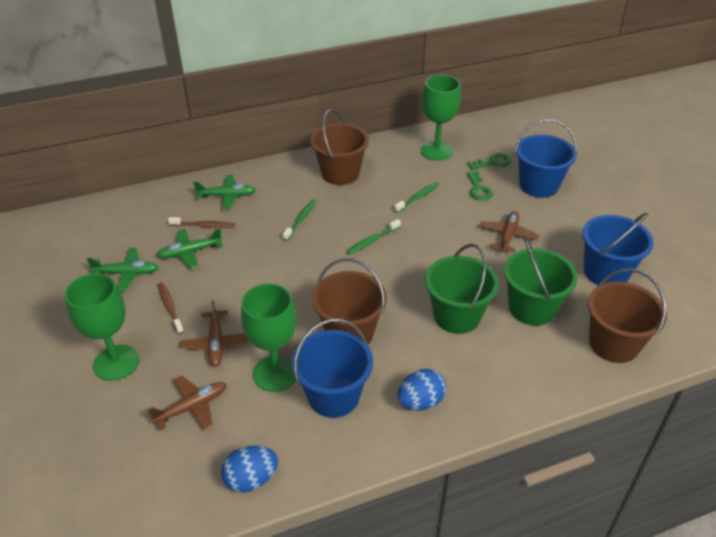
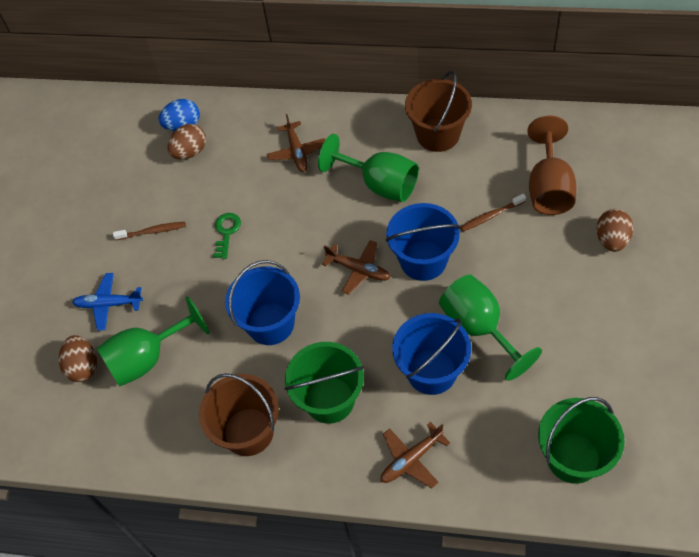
blue egg: 2 -> 1
blue plane: 0 -> 1
brown bucket: 3 -> 2
brown egg: 0 -> 3
brown goblet: 0 -> 1
green key: 2 -> 1
green plane: 3 -> 0
green toothbrush: 3 -> 0

